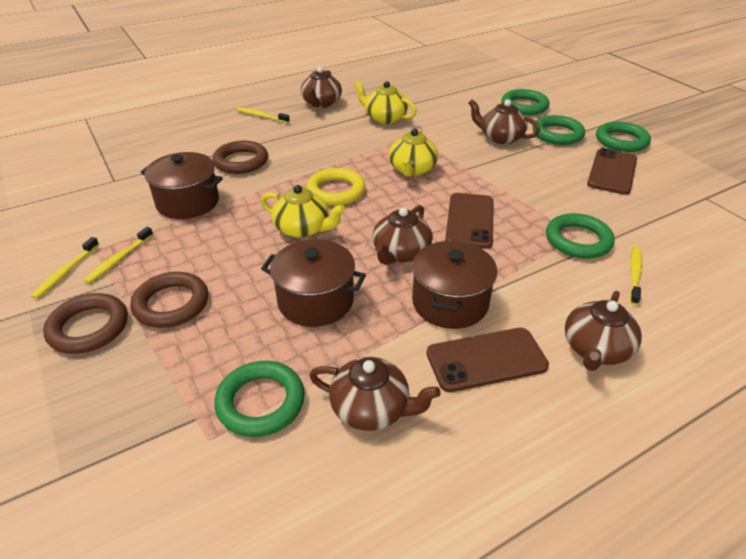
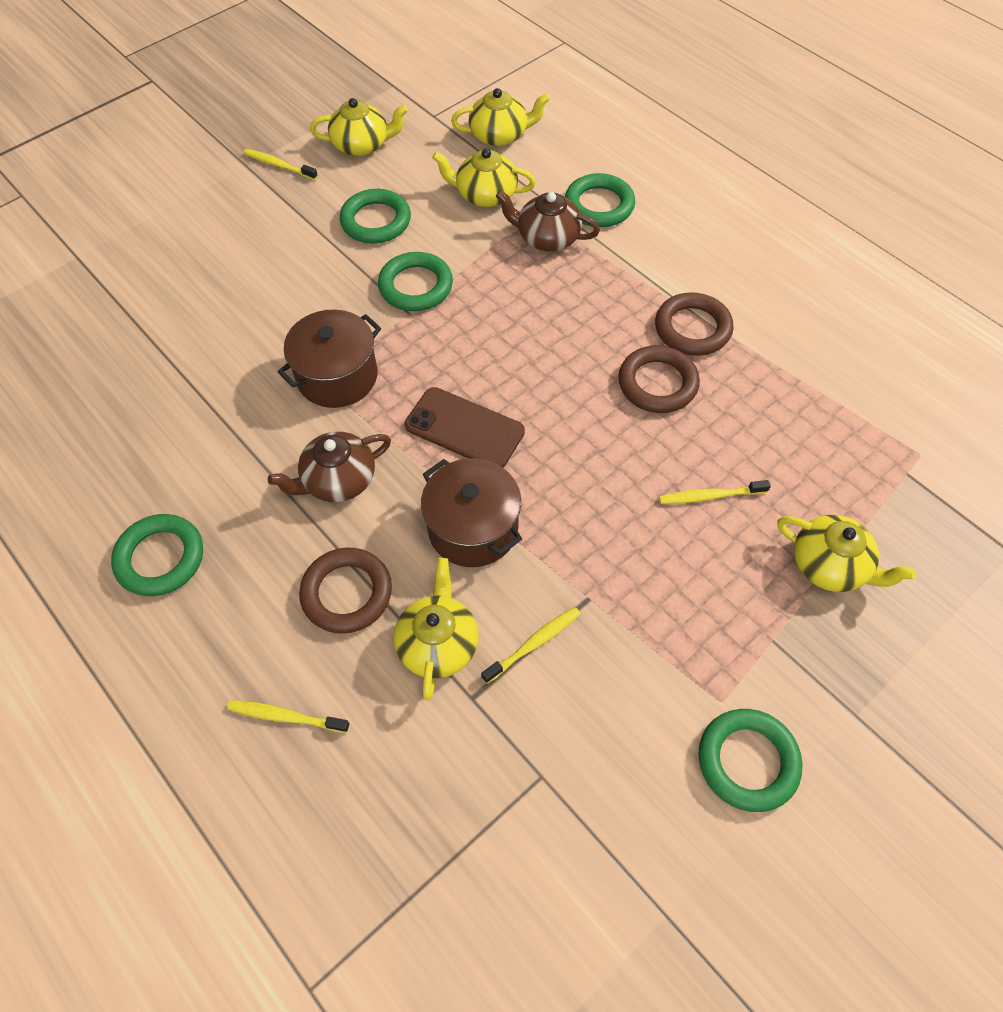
brown phone: 3 -> 1
brown pot: 3 -> 2
brown teapot: 5 -> 2
yellow ring: 1 -> 0
yellow teapot: 3 -> 5

